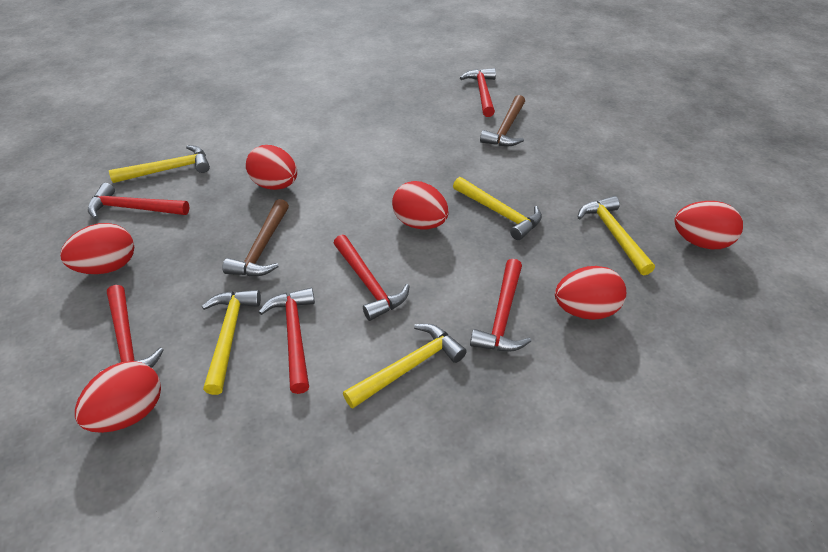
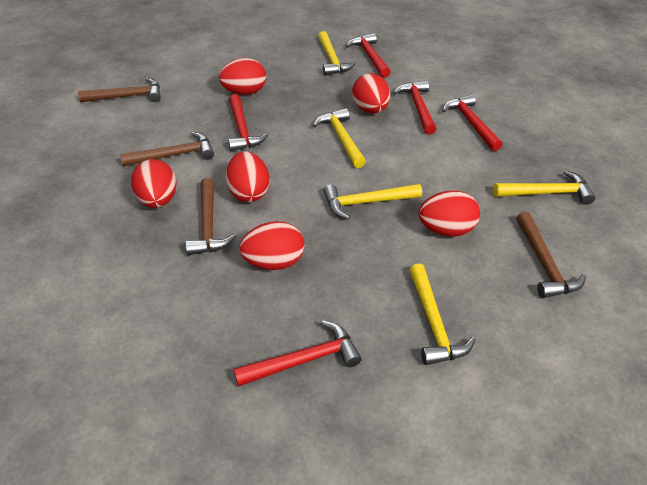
brown hammer: 2 -> 4
red hammer: 6 -> 5

